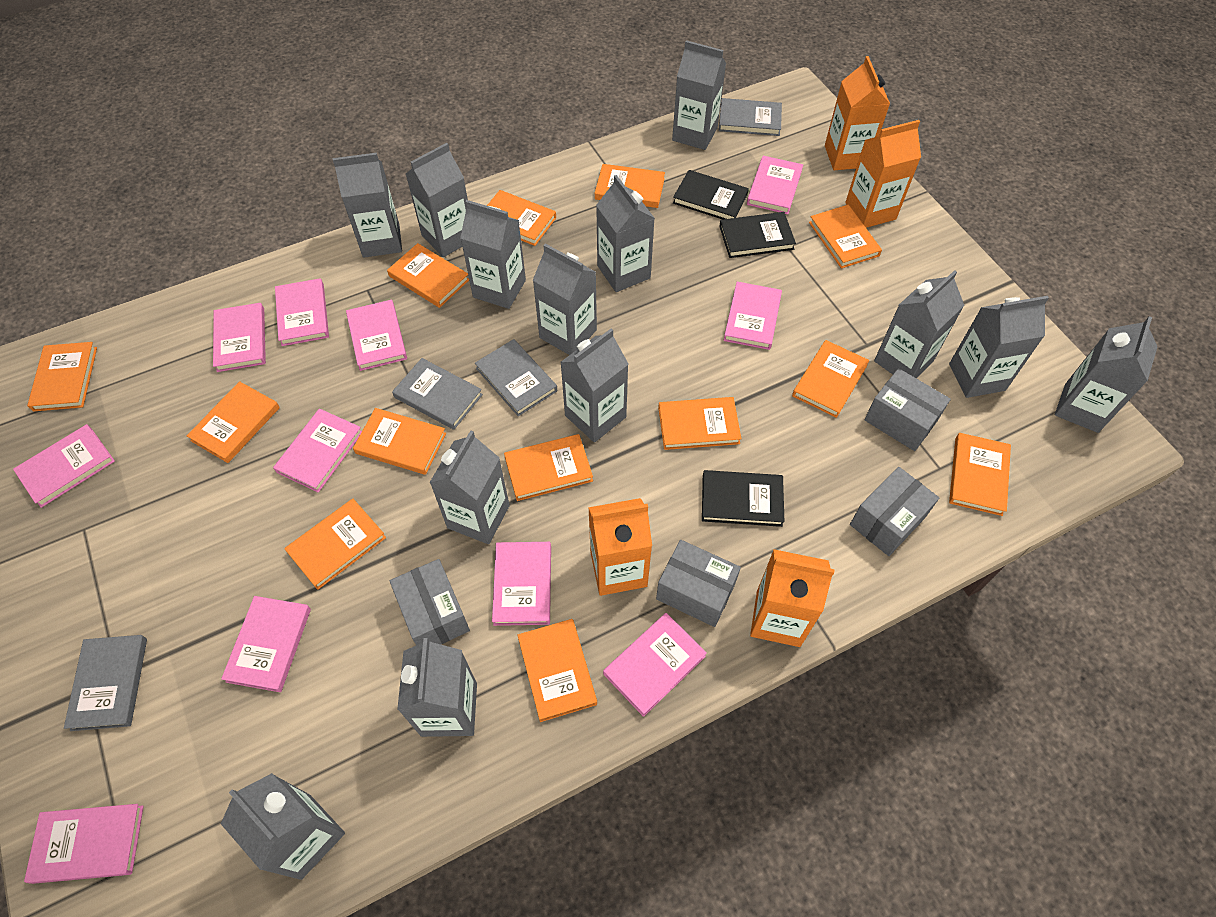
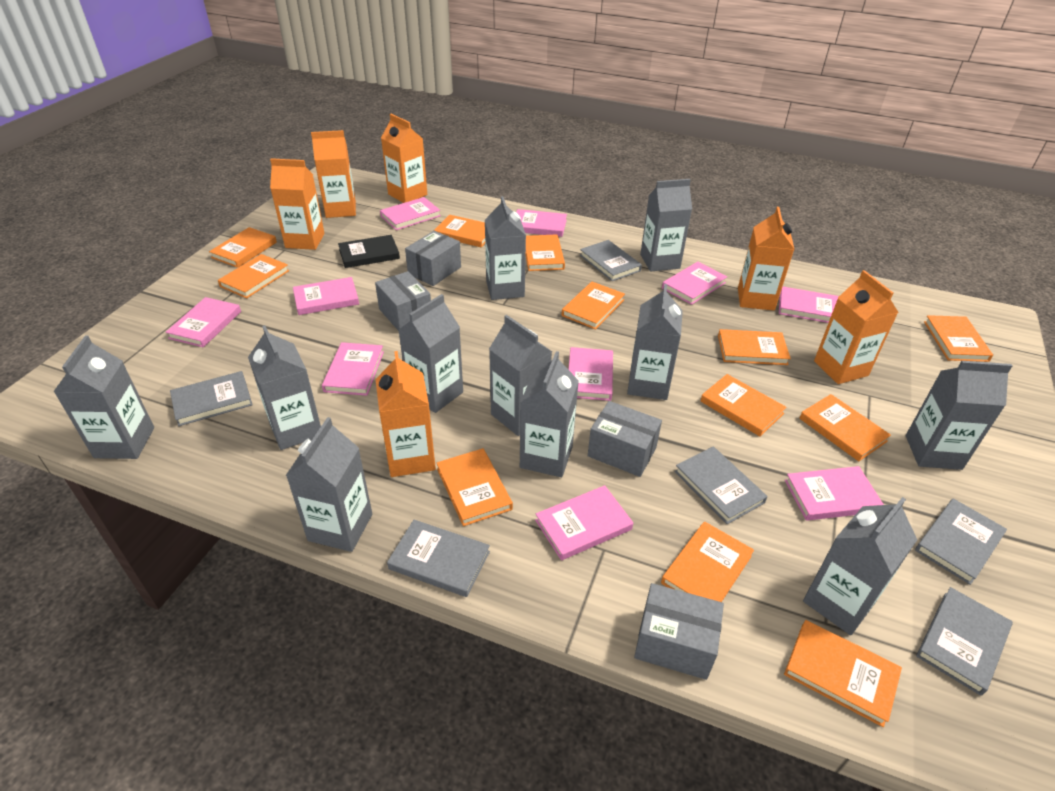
black book: 3 -> 1
grey book: 4 -> 6
grey carton: 13 -> 11
orange book: 13 -> 12
orange carton: 4 -> 6
pink book: 11 -> 10

